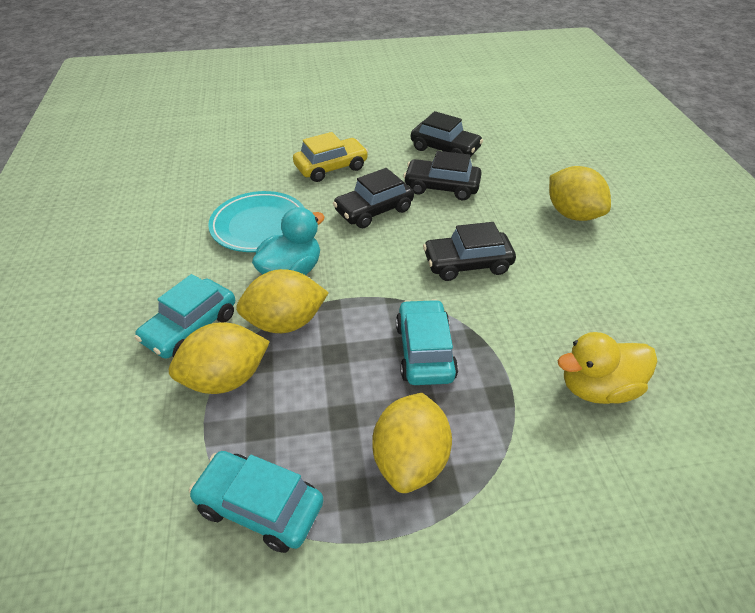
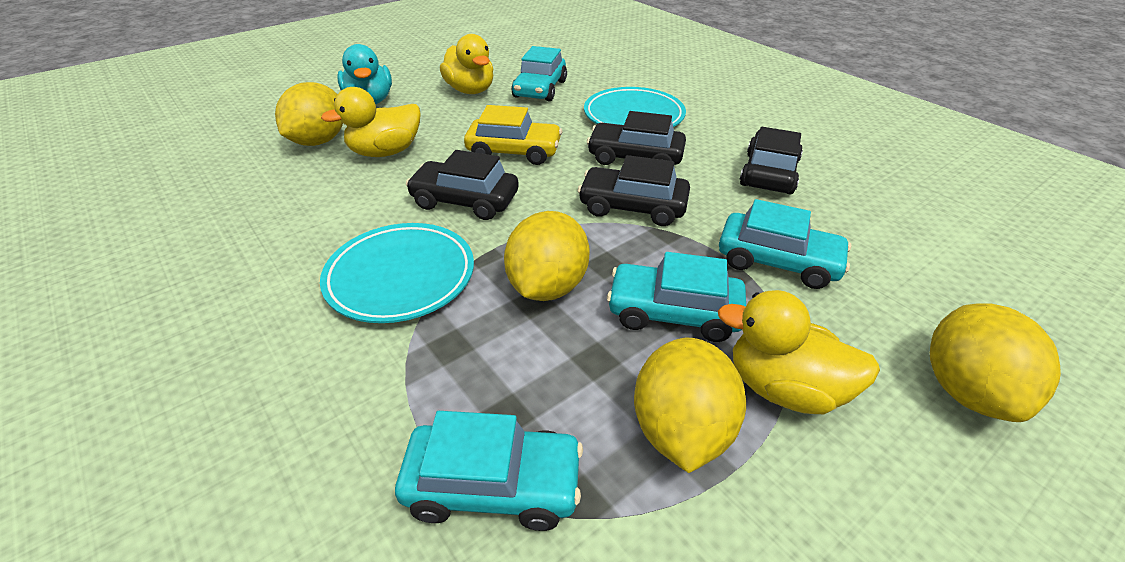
turquoise car: 3 -> 4
turquoise plate: 1 -> 2
yellow duck: 1 -> 3

